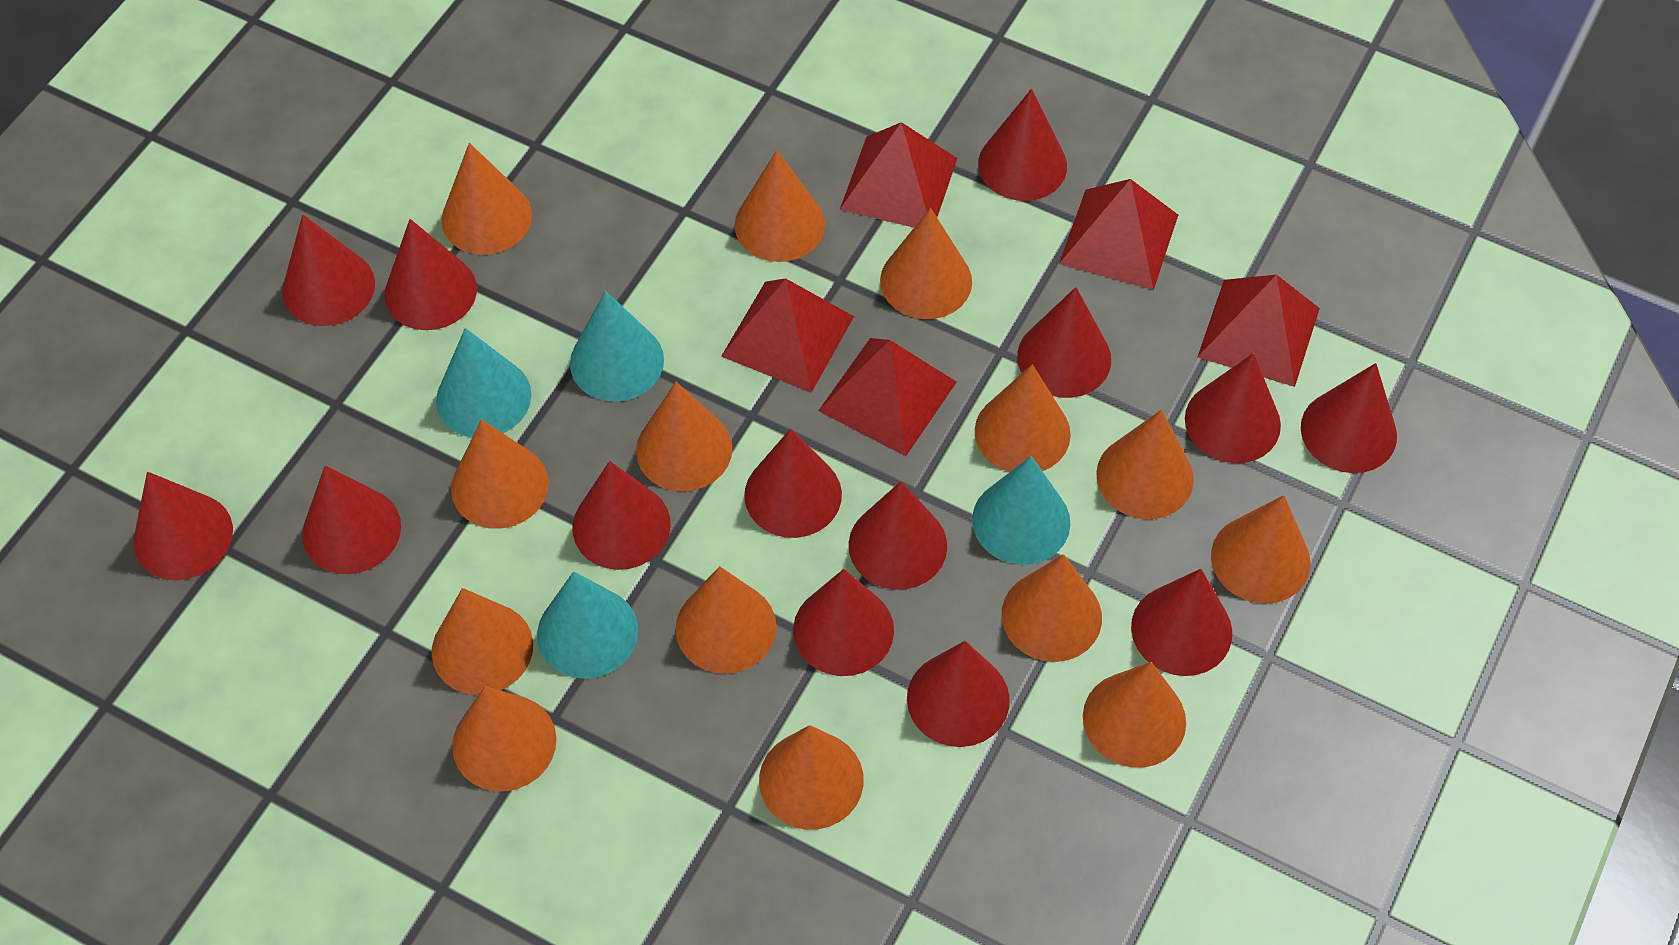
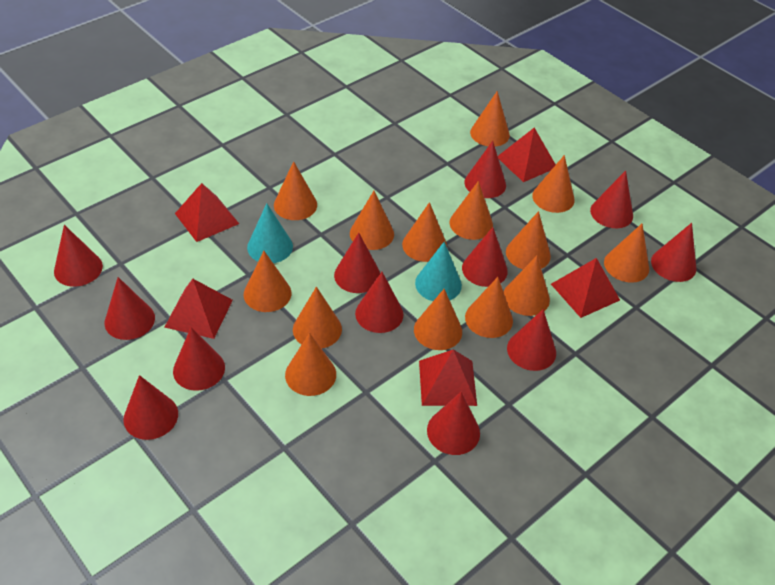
red cone: 14 -> 12
turquoise cone: 4 -> 2

